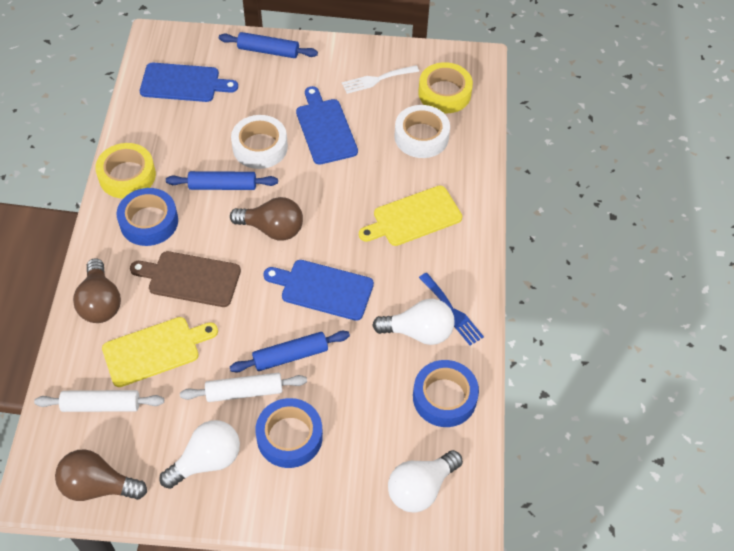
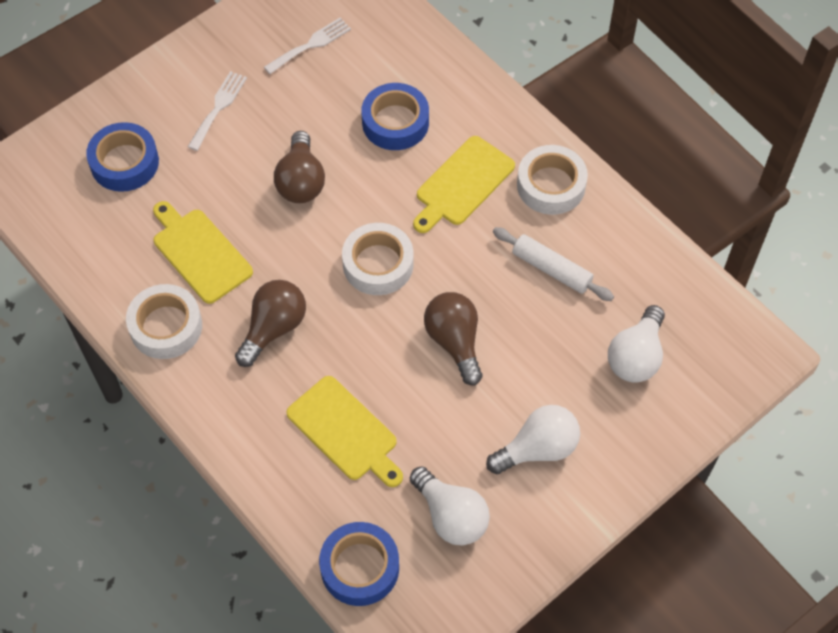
blue cutting board: 3 -> 0
blue fork: 1 -> 0
blue rolling pin: 3 -> 0
brown cutting board: 1 -> 0
white fork: 1 -> 2
white rolling pin: 2 -> 1
white tape: 2 -> 3
yellow cutting board: 2 -> 3
yellow tape: 2 -> 0

